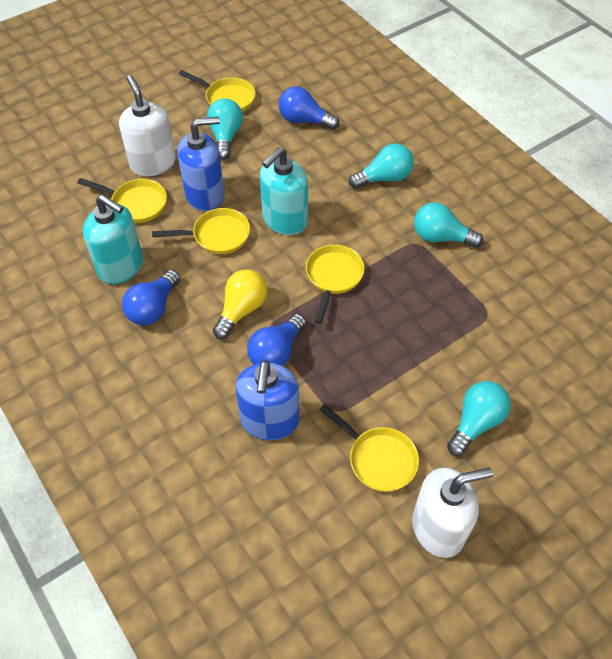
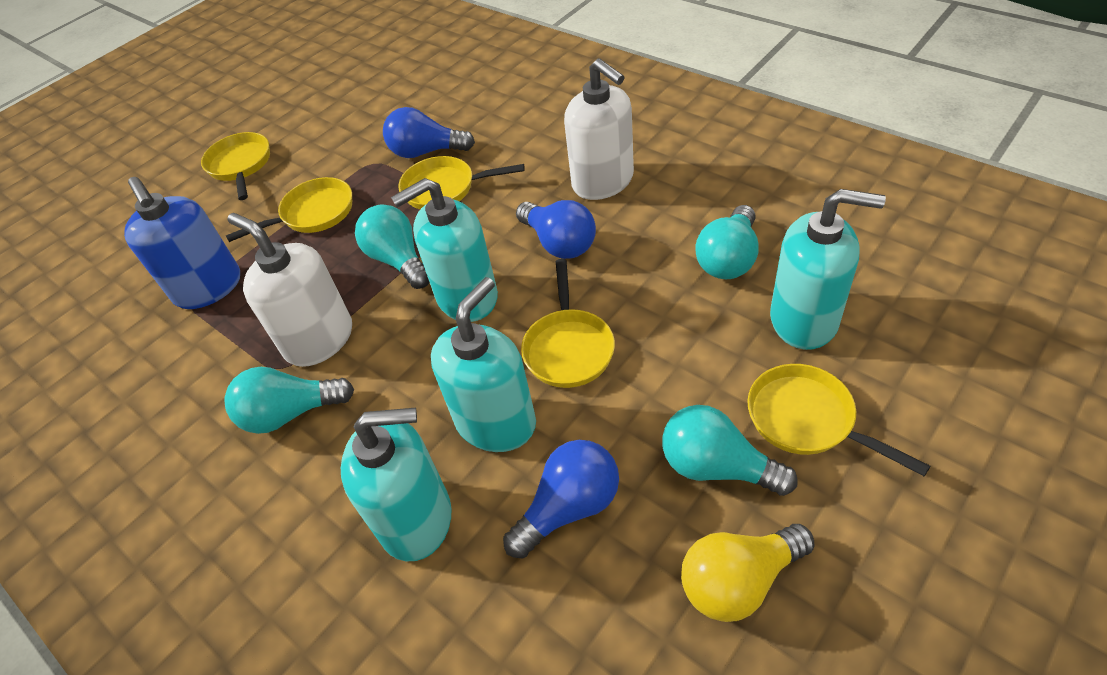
blue soap dispenser: 2 -> 1
turquoise soap dispenser: 2 -> 4

